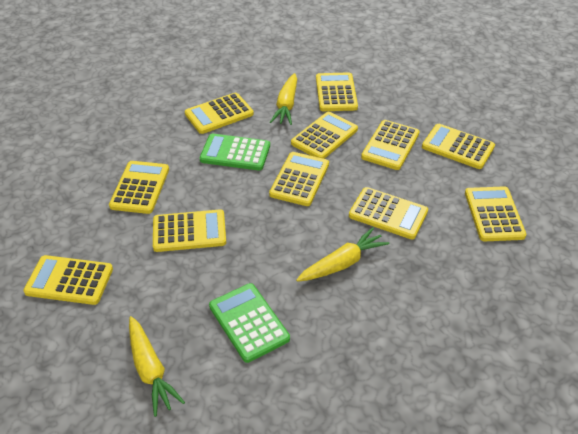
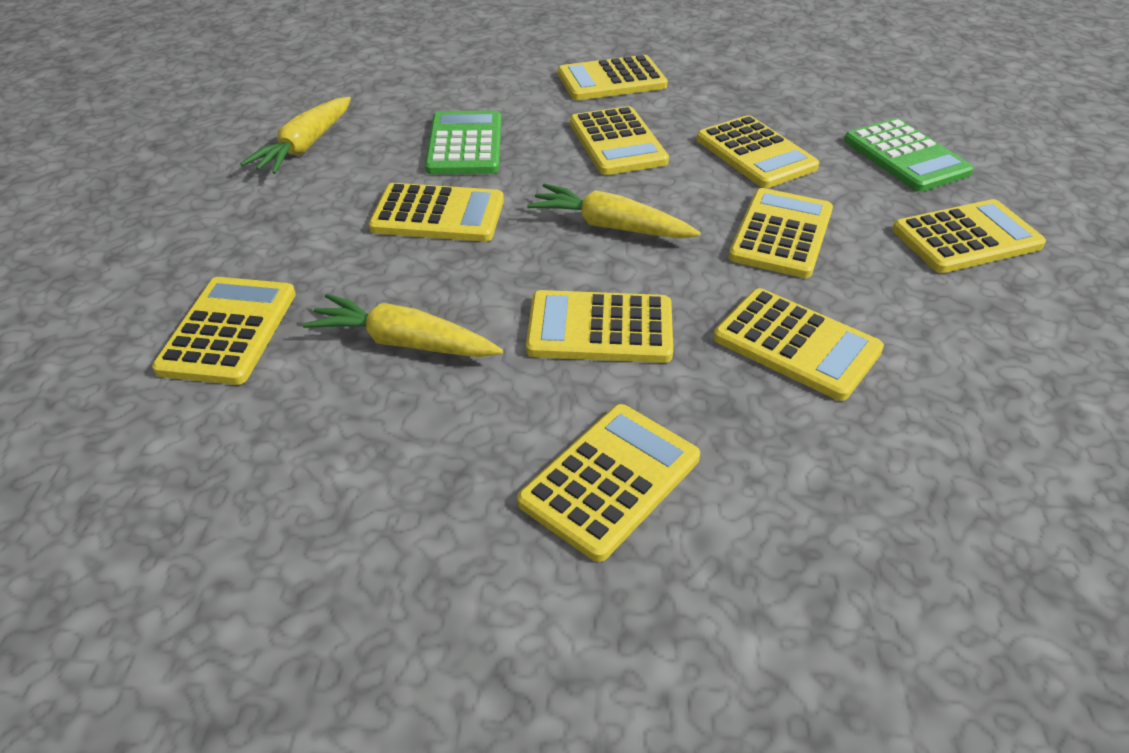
yellow calculator: 11 -> 10

